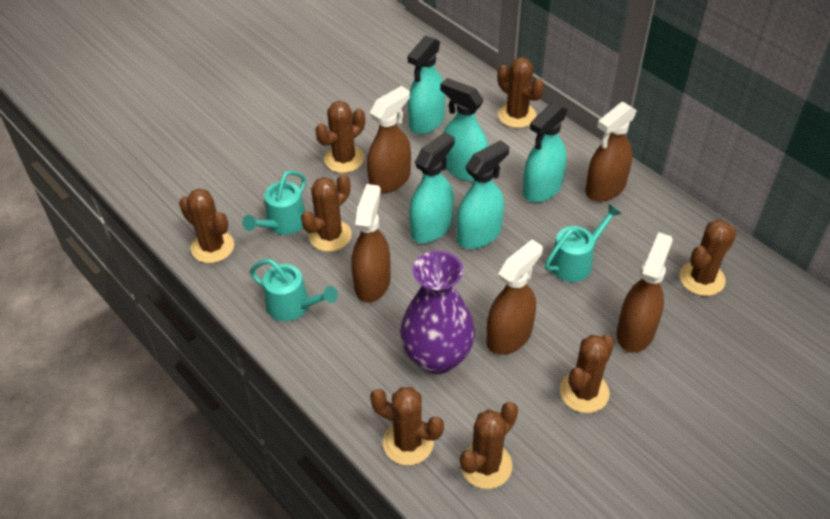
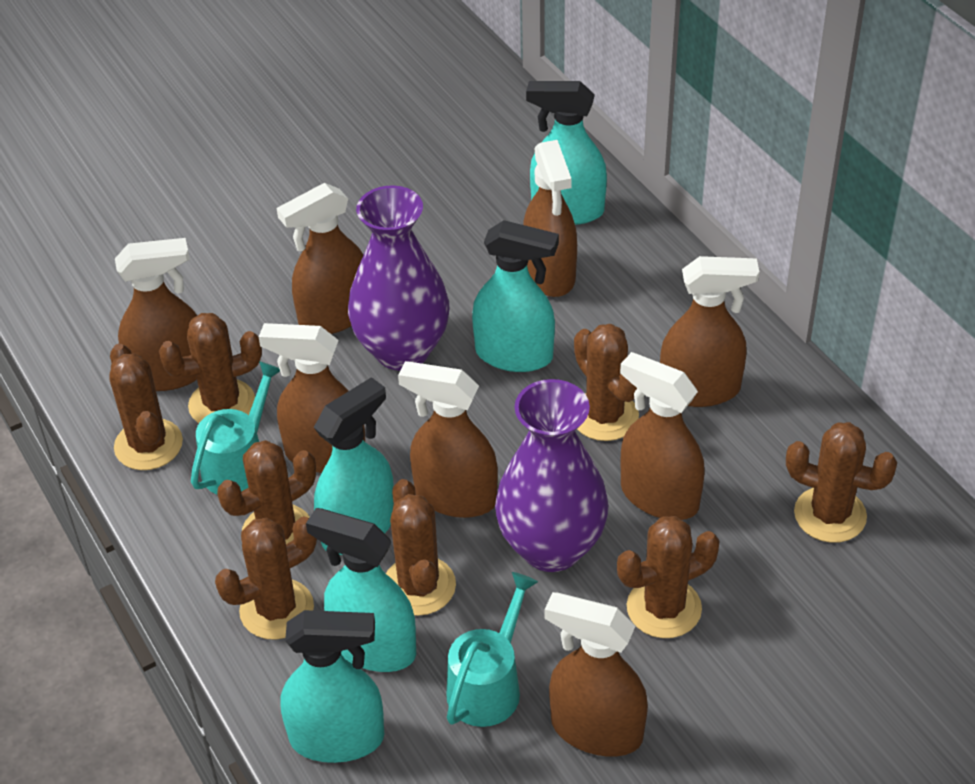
brown spray bottle: 5 -> 8
purple vase: 1 -> 2
turquoise watering can: 3 -> 2

